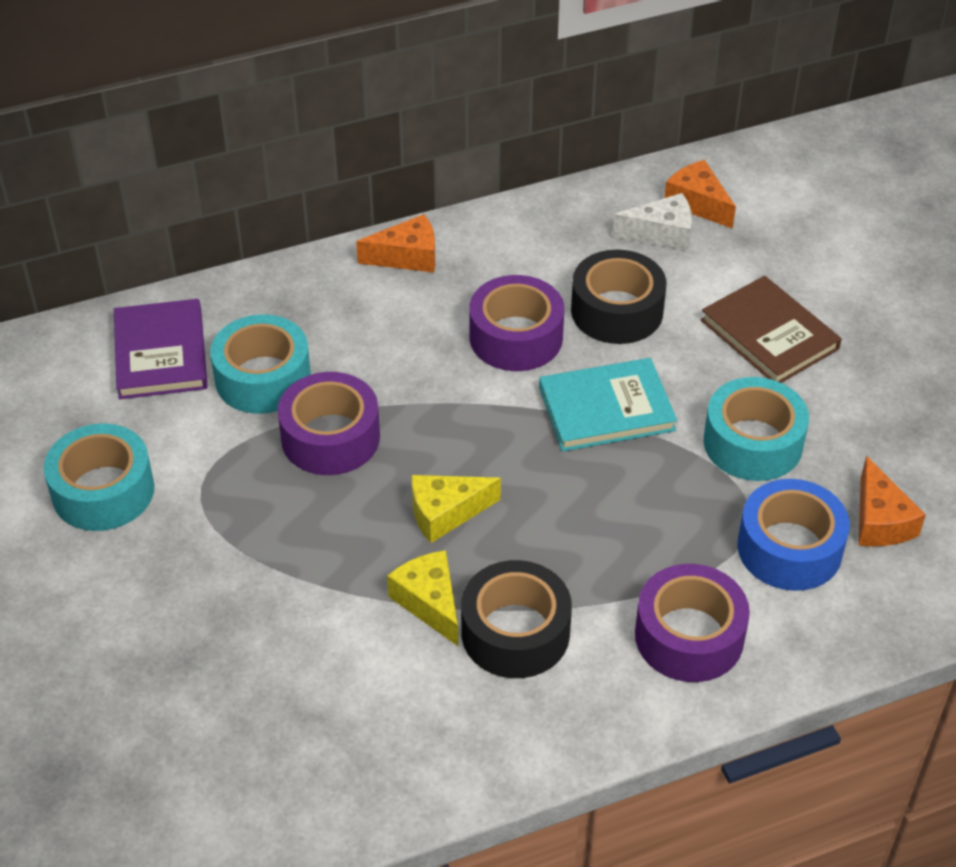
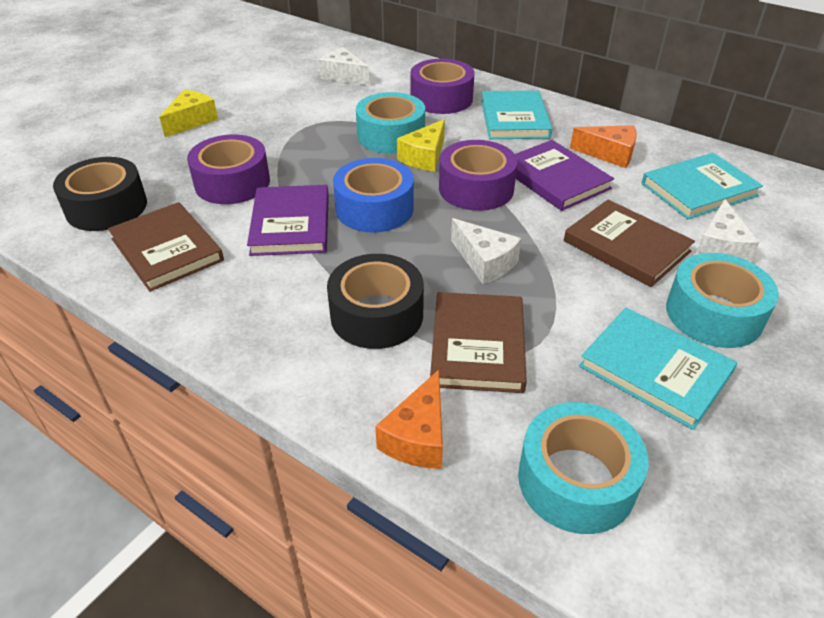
brown book: 1 -> 3
orange cheese: 3 -> 2
purple book: 1 -> 2
turquoise book: 1 -> 3
white cheese: 1 -> 3

